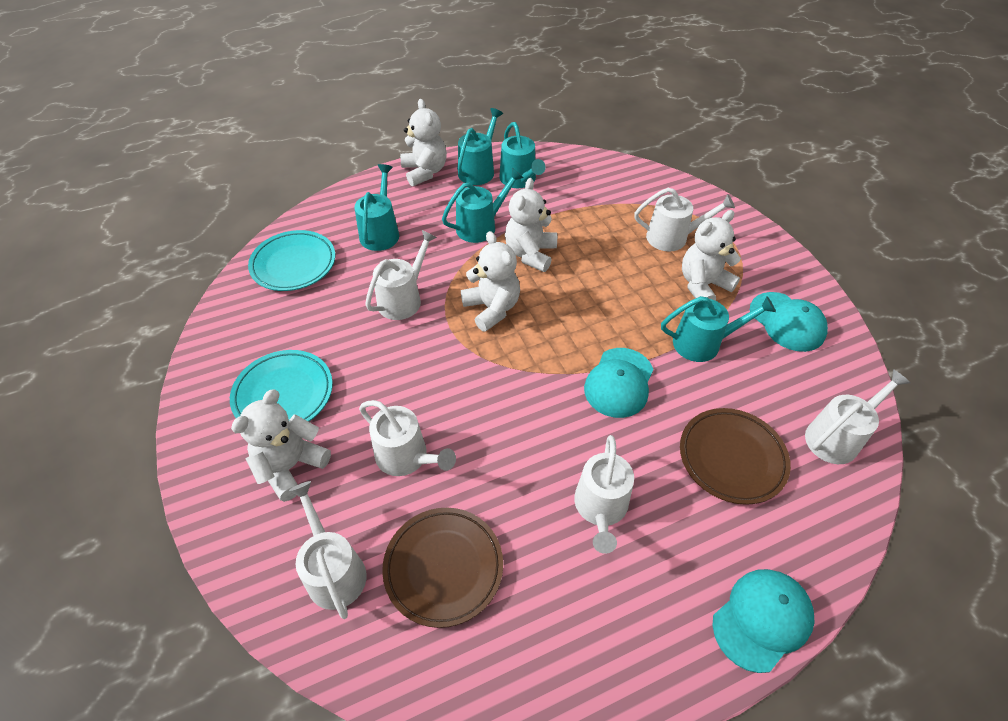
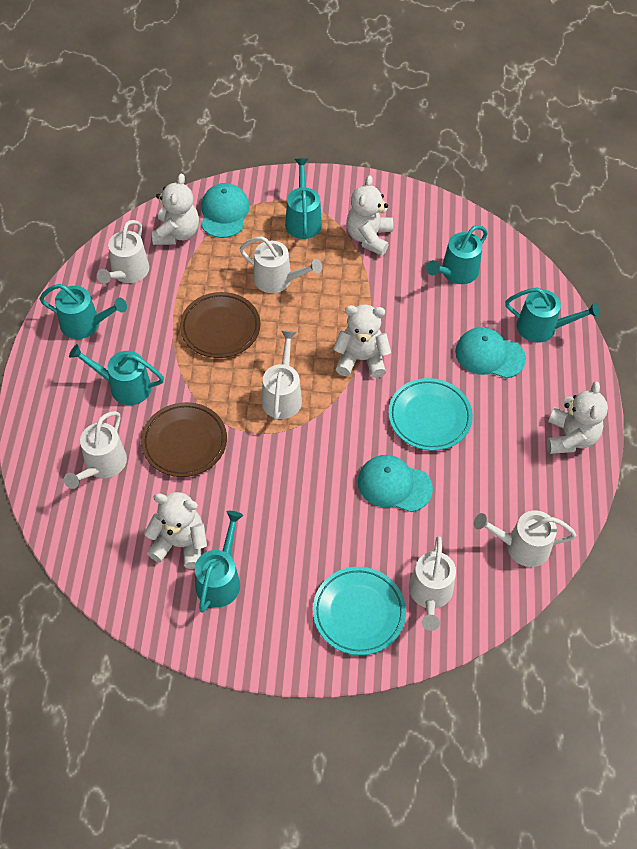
turquoise watering can: 5 -> 6

